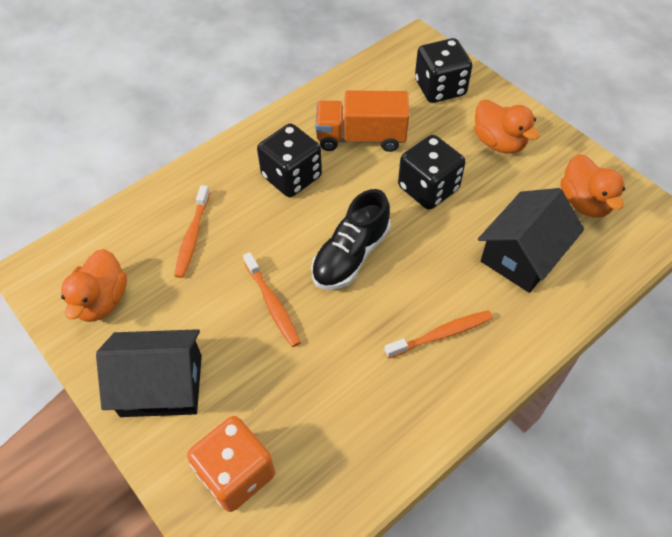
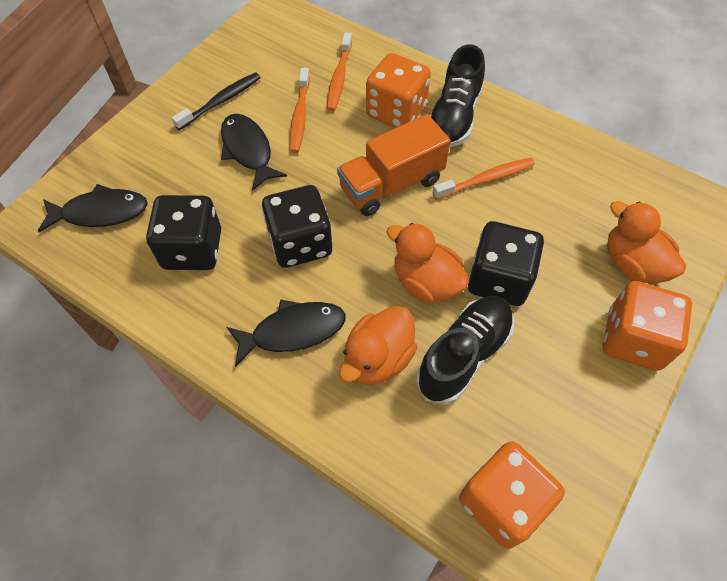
black fish: 0 -> 3
black house: 2 -> 0
black shoe: 1 -> 2
black toothbrush: 0 -> 1
orange dice: 1 -> 3

